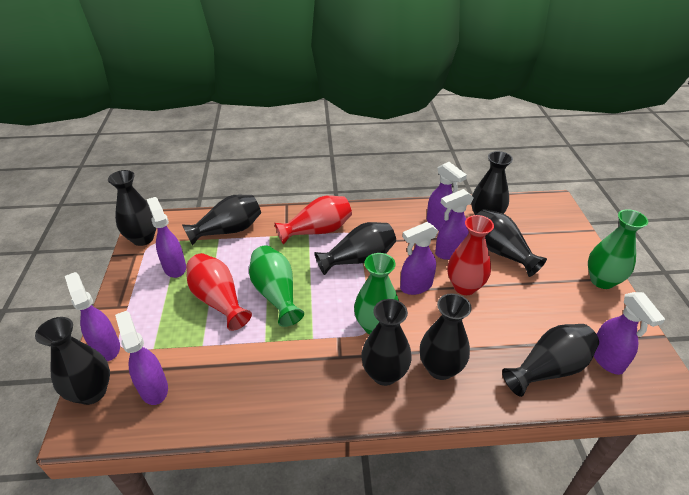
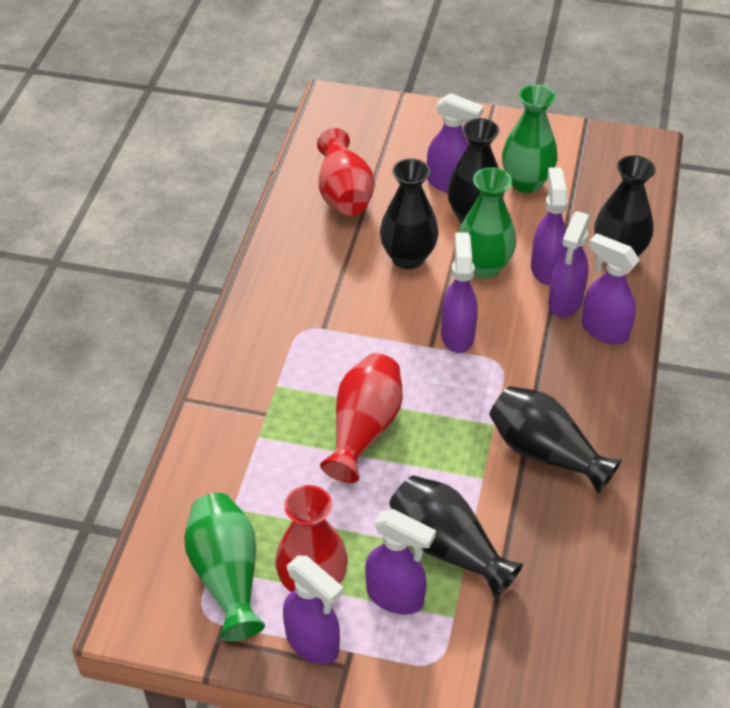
black vase: 9 -> 5

